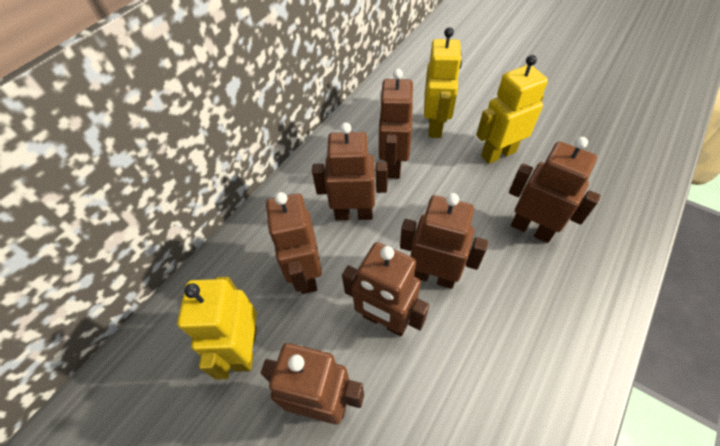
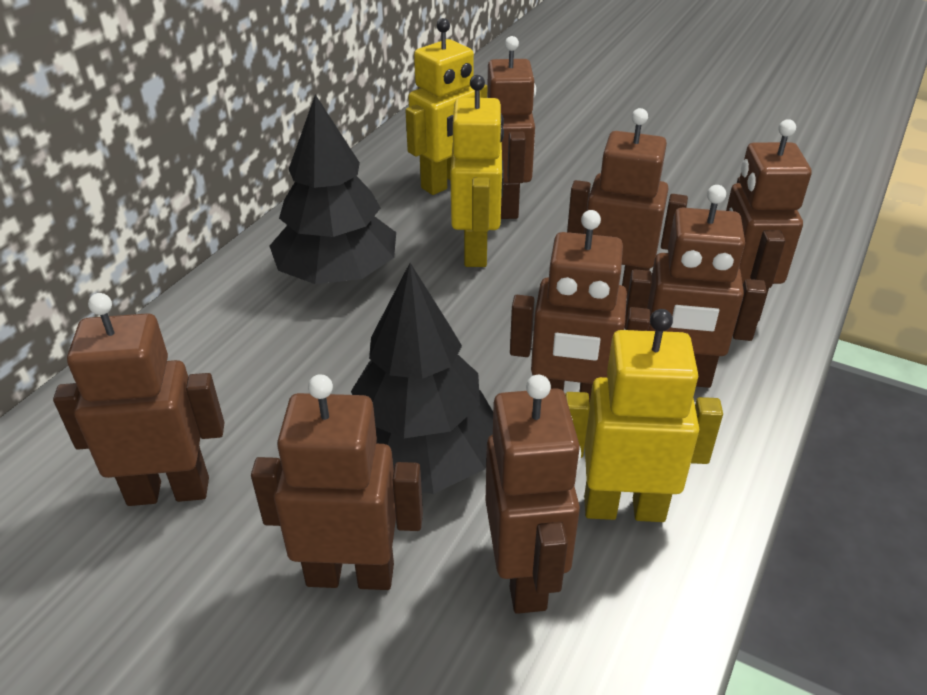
black tree: 0 -> 2
brown robot: 7 -> 8

